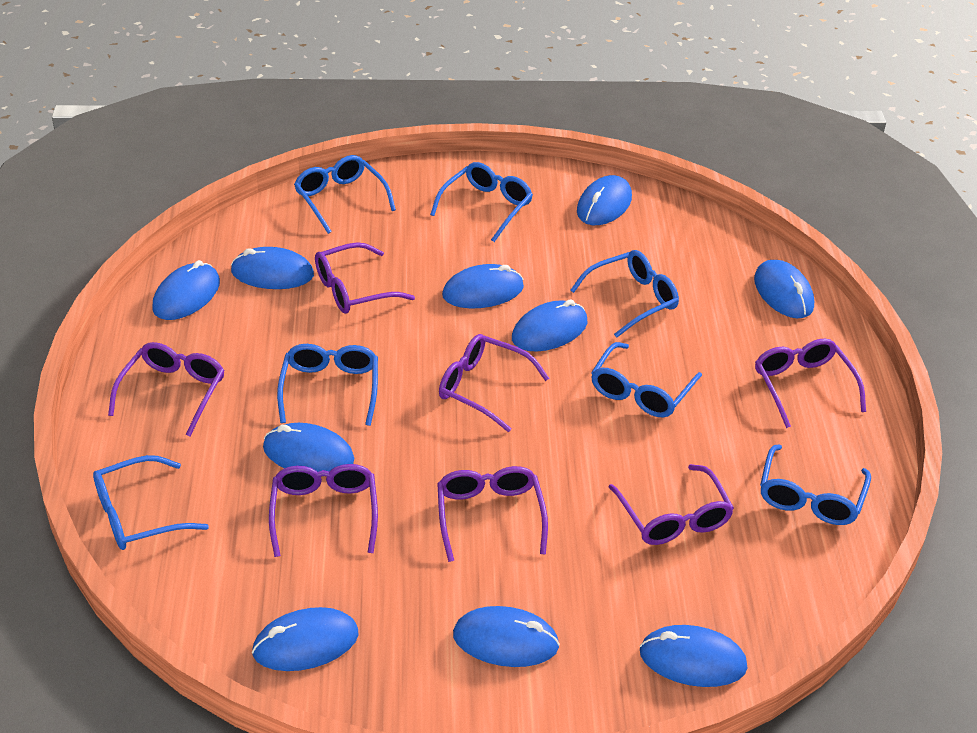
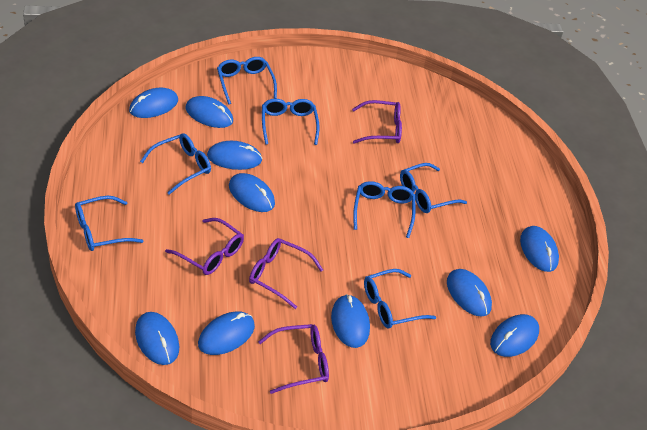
purple glasses: 7 -> 4

